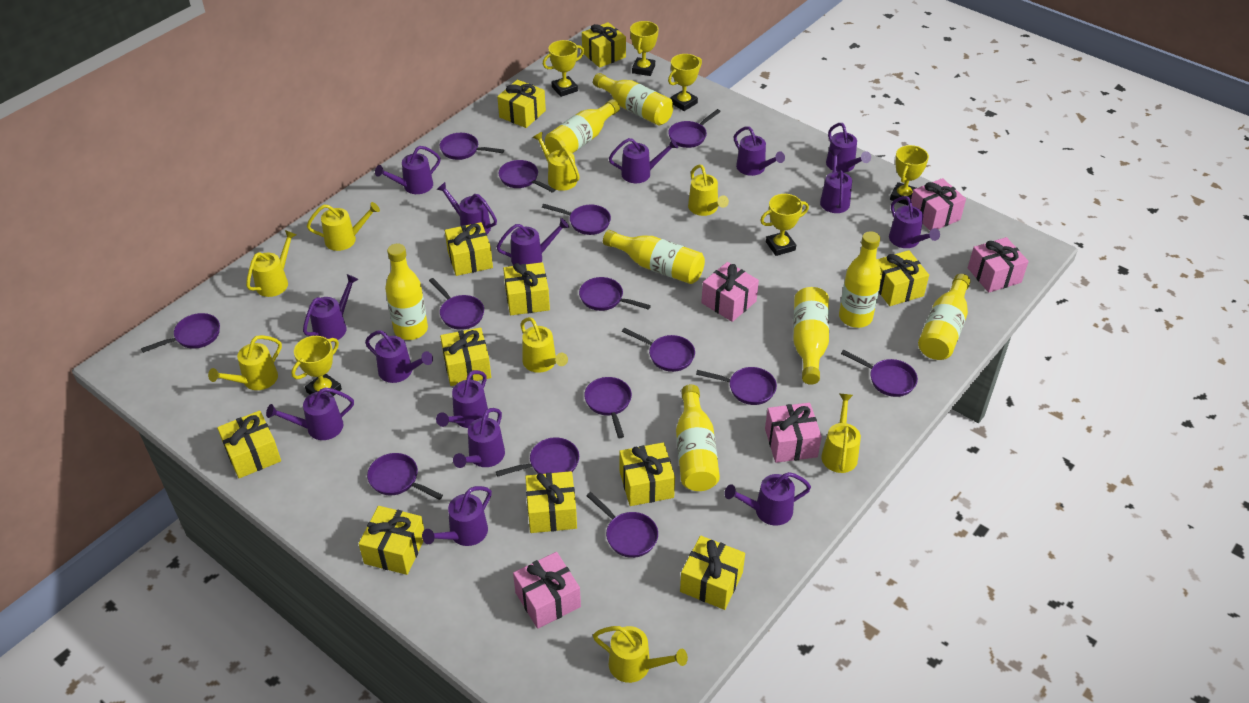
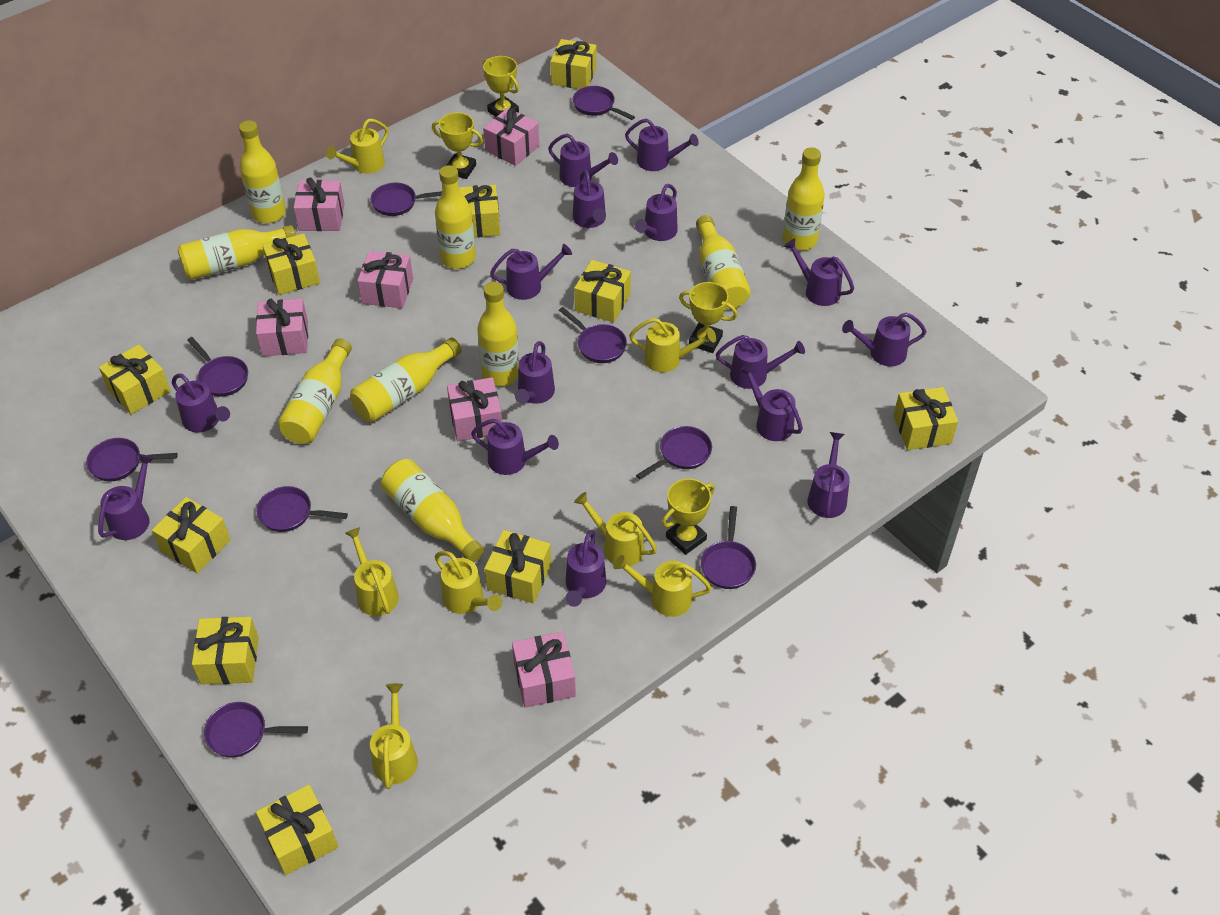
pink gift: 5 -> 6
purple pan: 14 -> 9
yellow bottle: 8 -> 9
yellow gift: 11 -> 10
yellow trophy: 6 -> 4
yellow watering can: 8 -> 7

